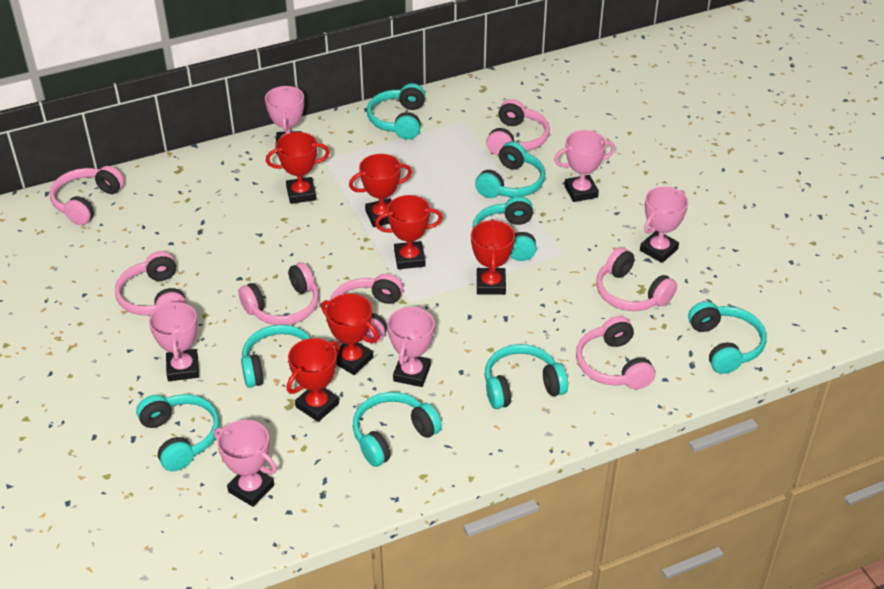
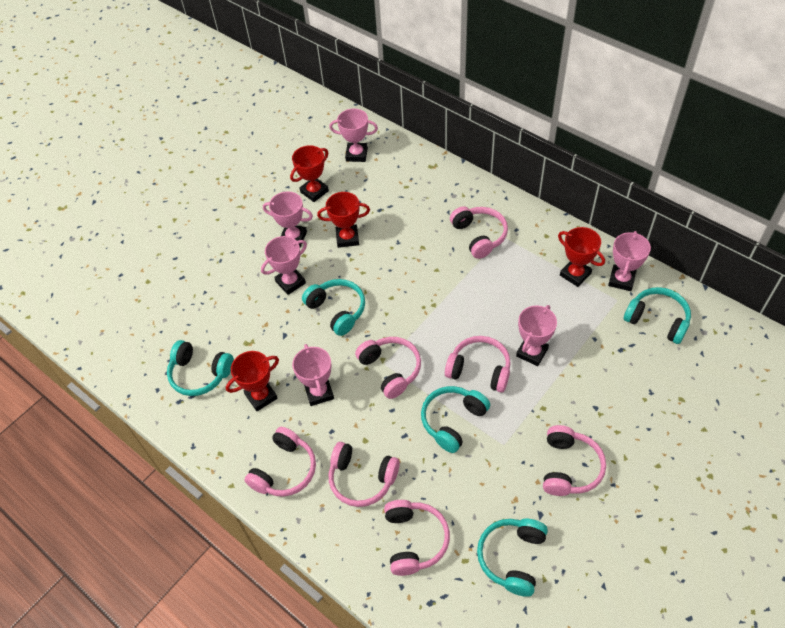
red trophy: 6 -> 4
turquoise headphones: 8 -> 5

